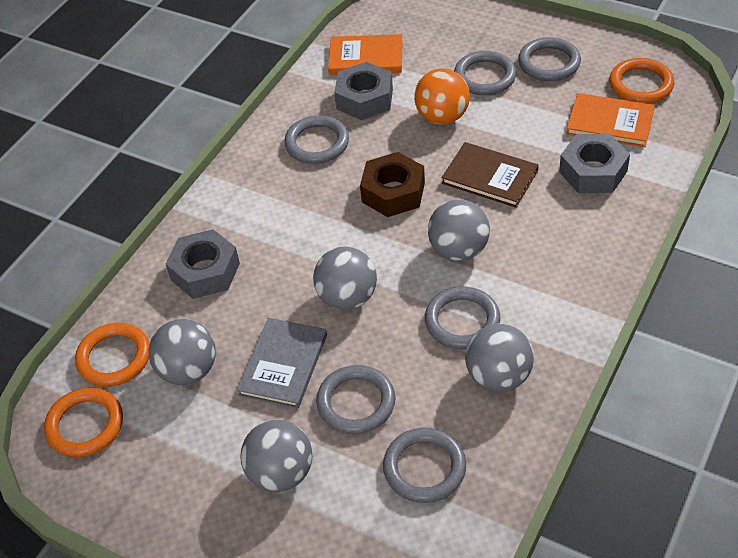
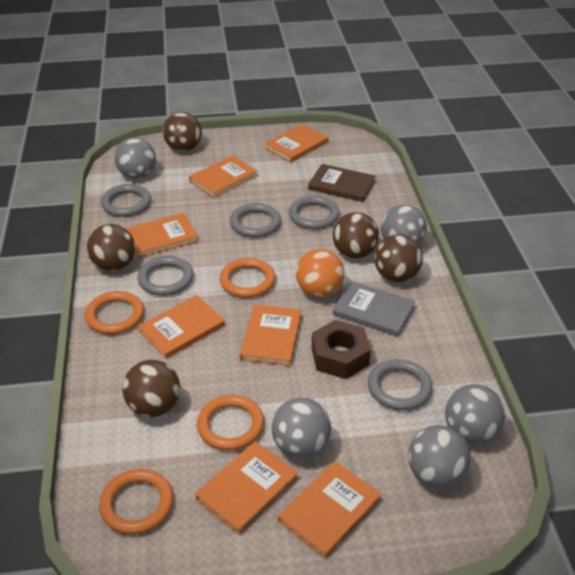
brown ball: 0 -> 5
grey nut: 3 -> 0
grey ring: 6 -> 5
orange book: 2 -> 7
orange ring: 3 -> 4

